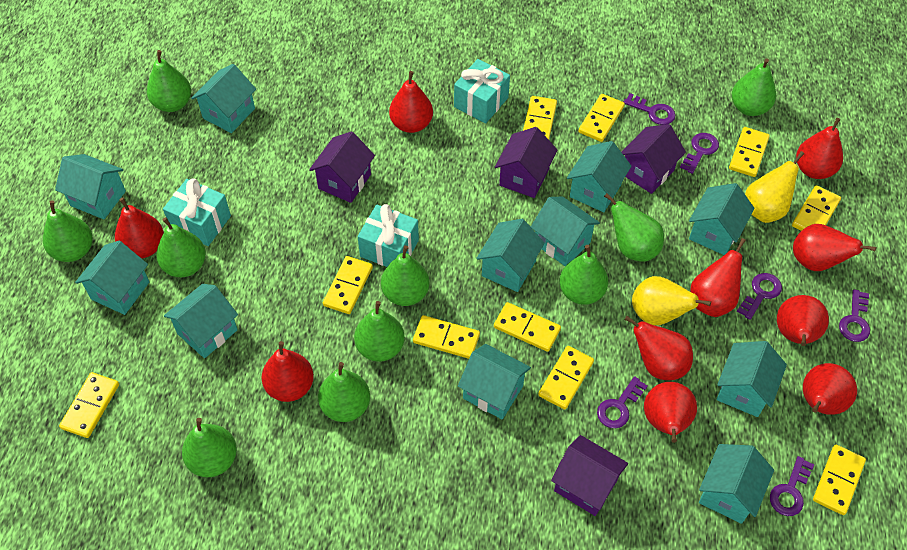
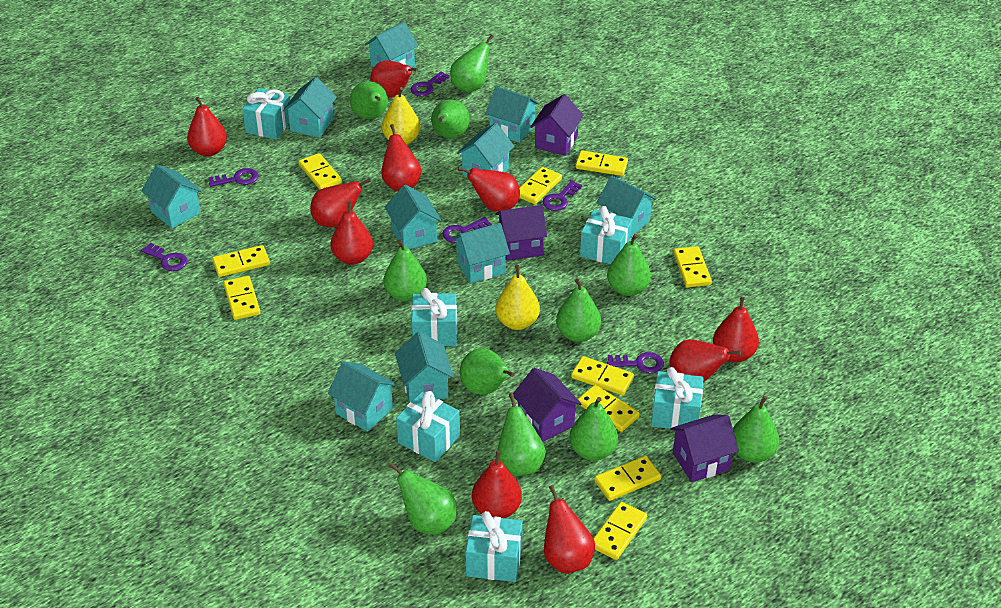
green pear: 10 -> 11
turquoise gift: 3 -> 6
turquoise house: 11 -> 10

